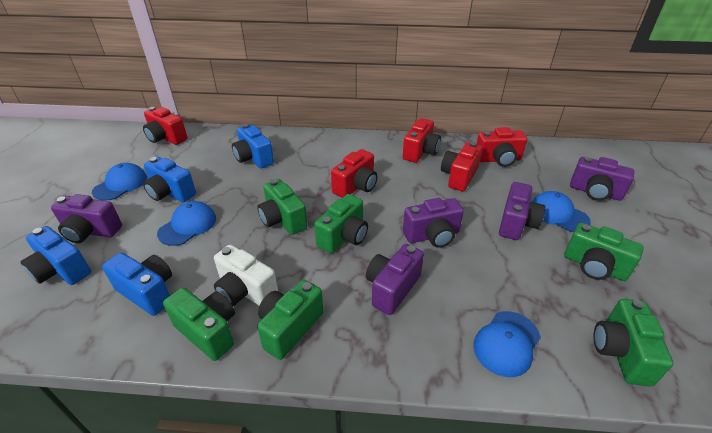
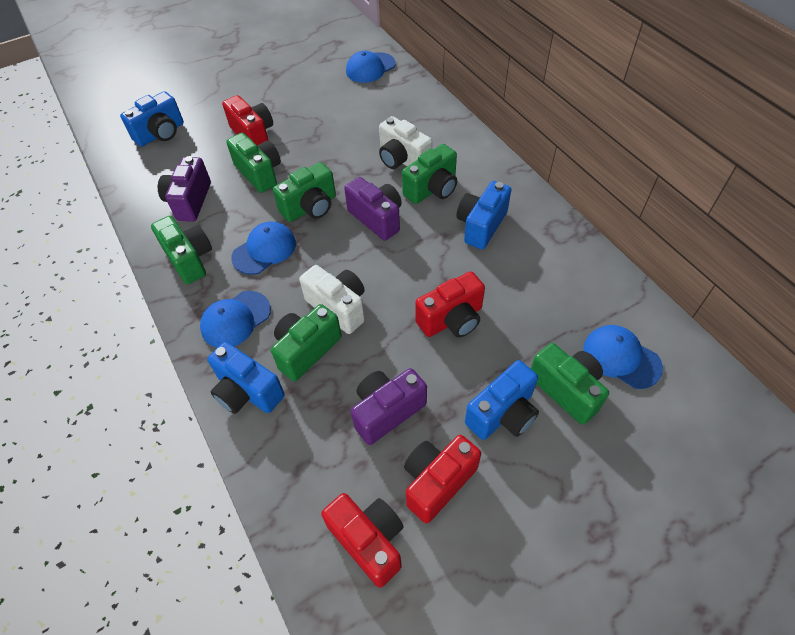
purple camera: 5 -> 3
red camera: 5 -> 4
white camera: 1 -> 2

